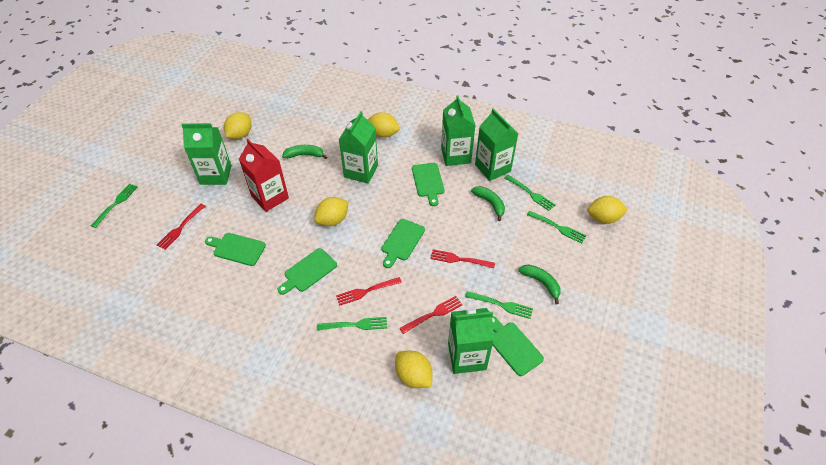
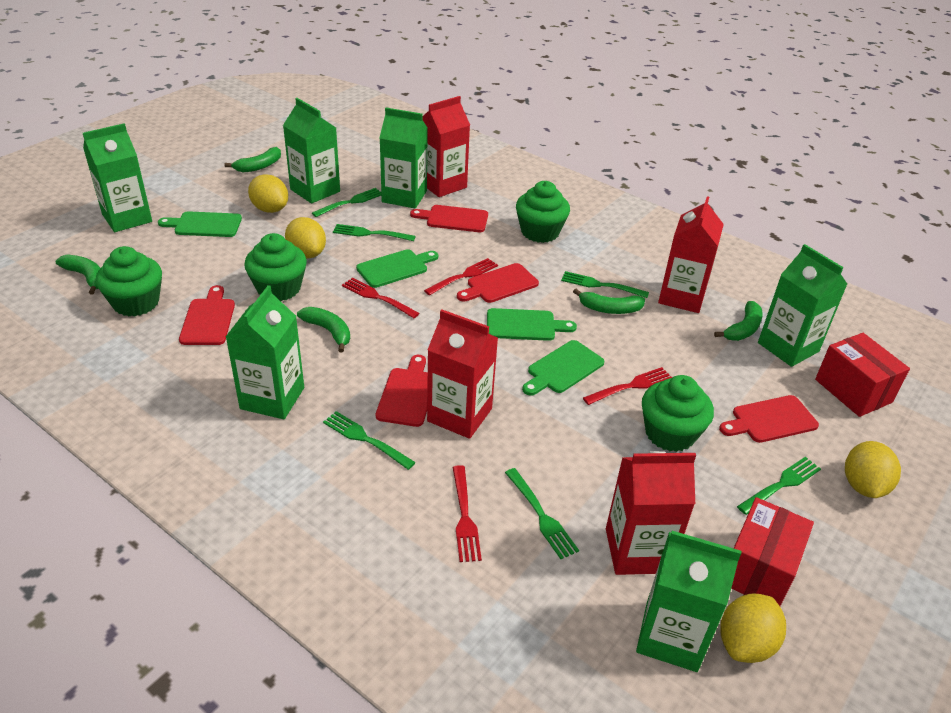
green banana: 3 -> 5
green carton: 5 -> 6
green cupcake: 0 -> 4
green cutting board: 5 -> 4
green fork: 5 -> 6
red box: 0 -> 2
red carton: 1 -> 4
red cutting board: 0 -> 5
yellow lemon: 5 -> 4

